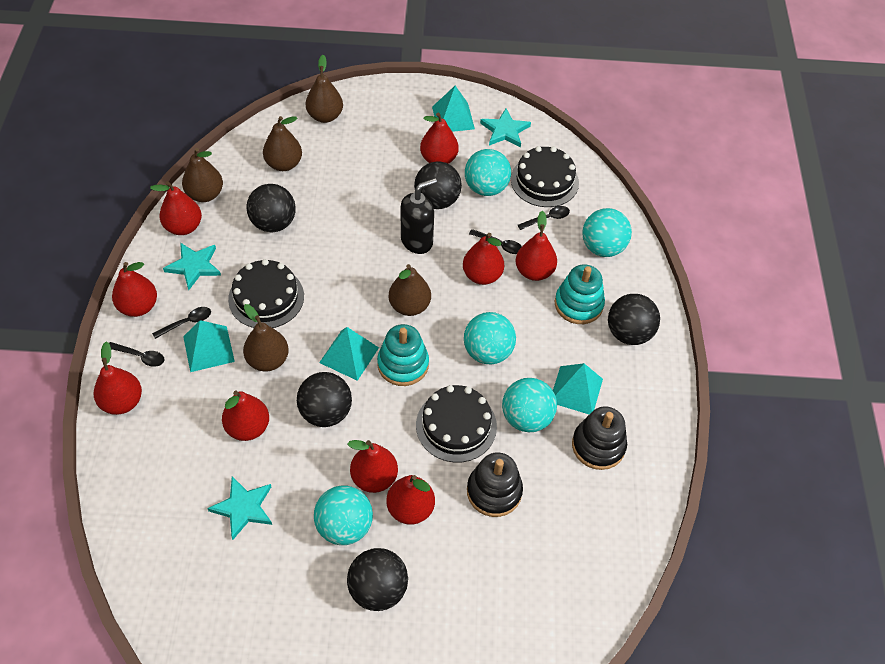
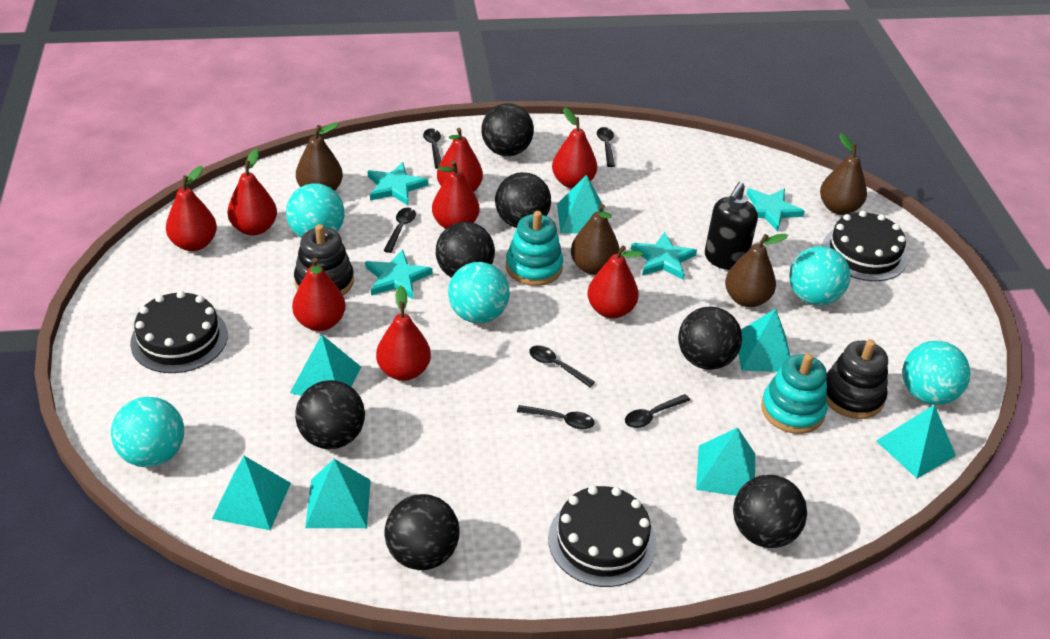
black ball: 5 -> 7
black spoon: 4 -> 6
brown pear: 5 -> 4
red pear: 9 -> 8
turquoise pyramid: 4 -> 7
turquoise star: 3 -> 4

